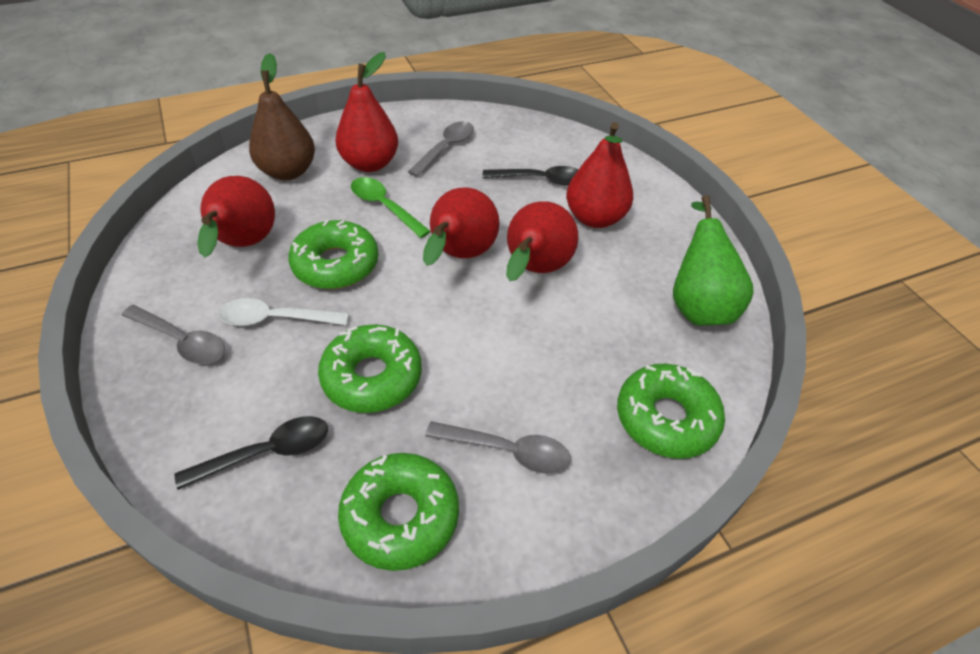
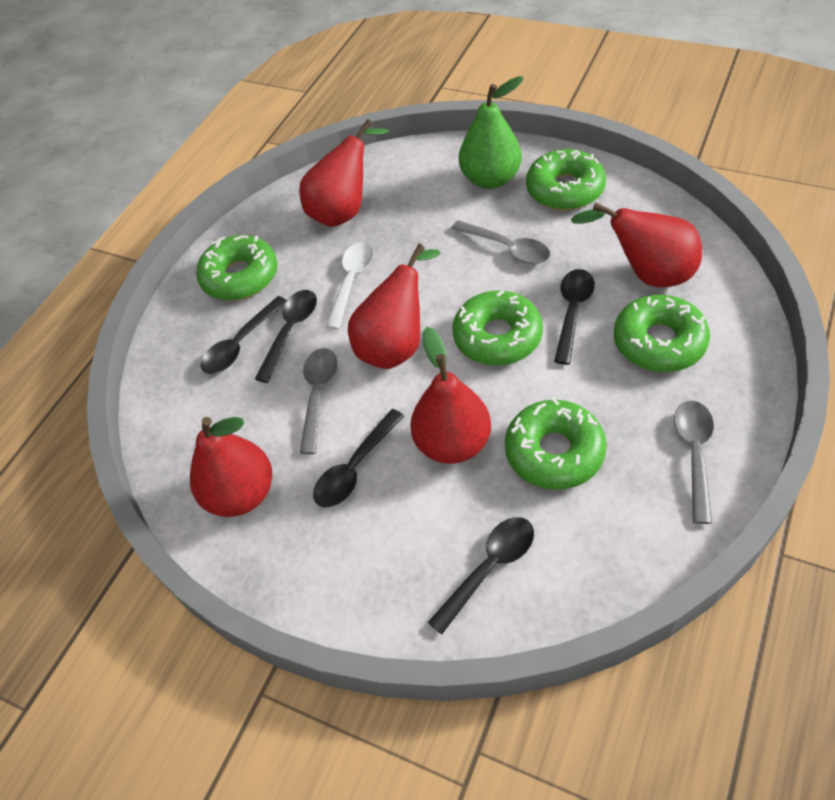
black spoon: 2 -> 5
brown pear: 1 -> 0
green donut: 4 -> 5
green spoon: 1 -> 0

